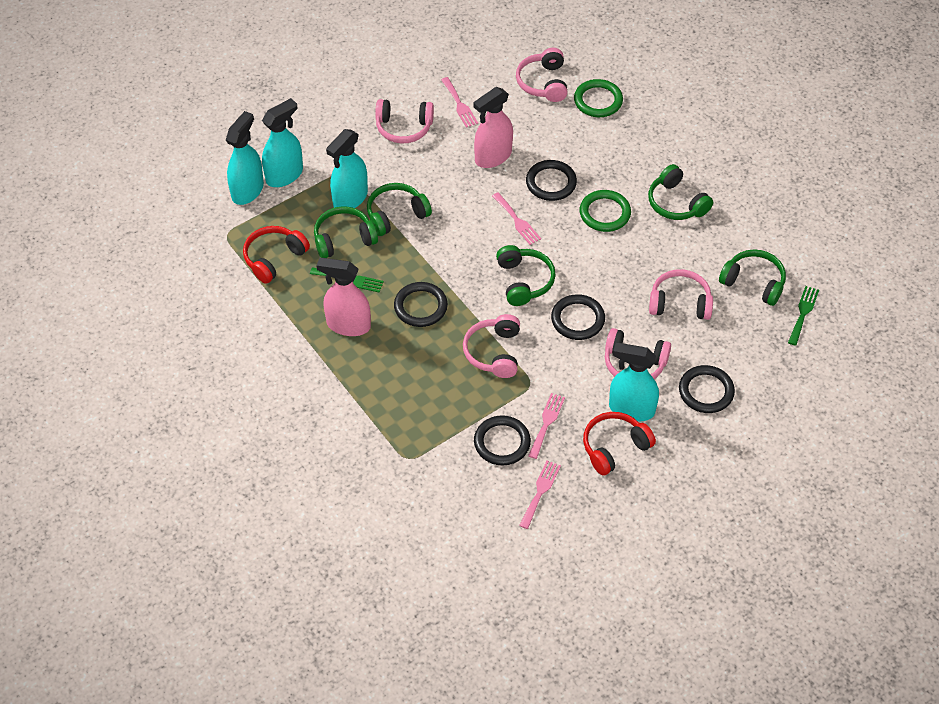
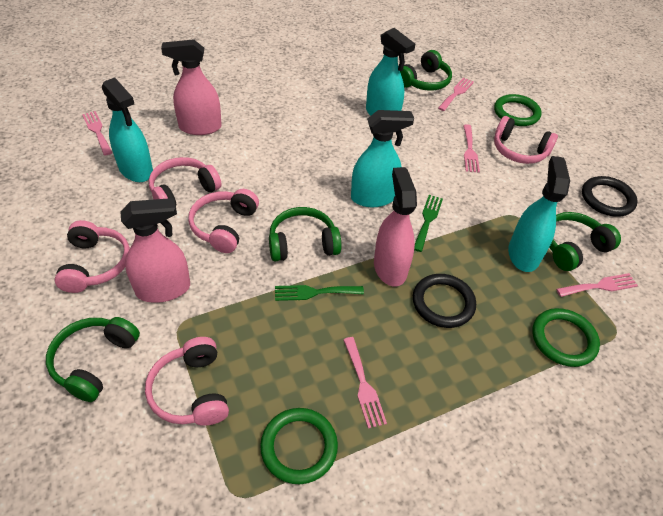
black ring: 5 -> 2
green headphones: 5 -> 4
green ring: 2 -> 3
pink fork: 4 -> 5
pink spray bottle: 2 -> 3
red headphones: 2 -> 0

